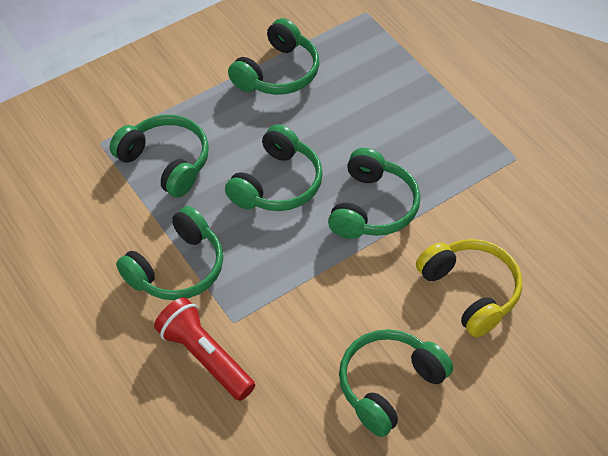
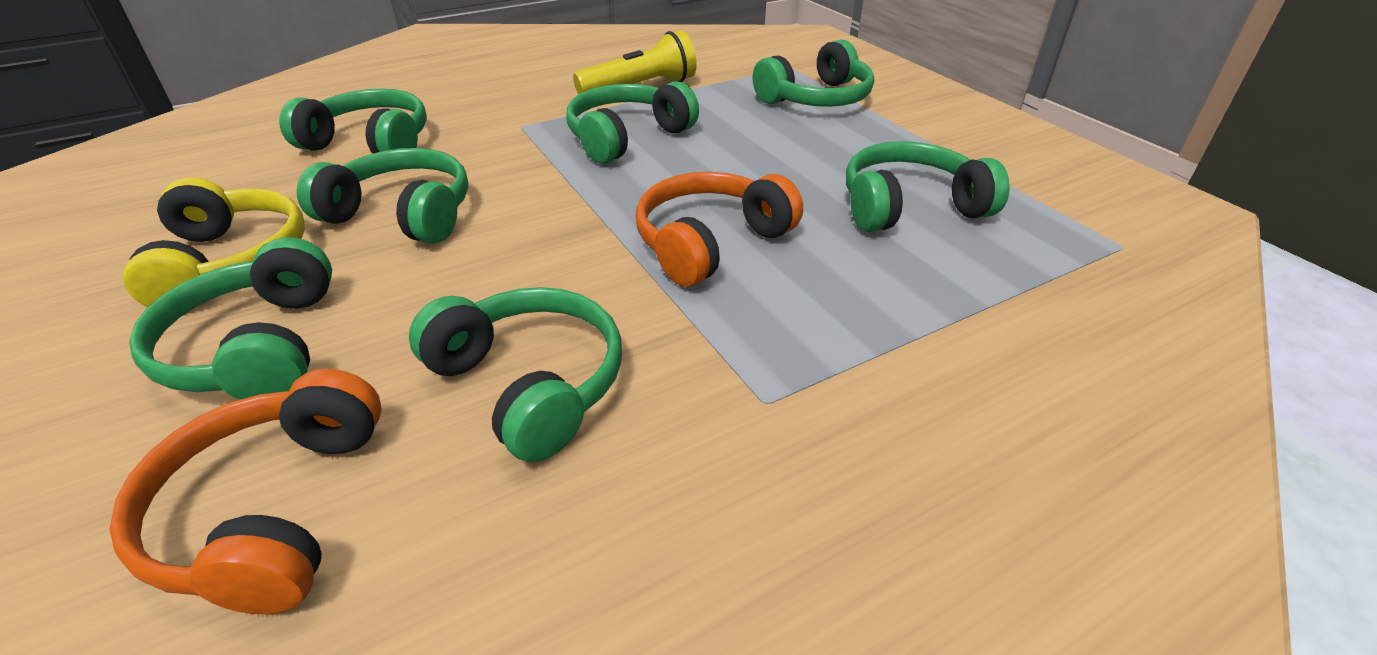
green headphones: 6 -> 7
orange headphones: 0 -> 2
red flashlight: 1 -> 0
yellow flashlight: 0 -> 1

